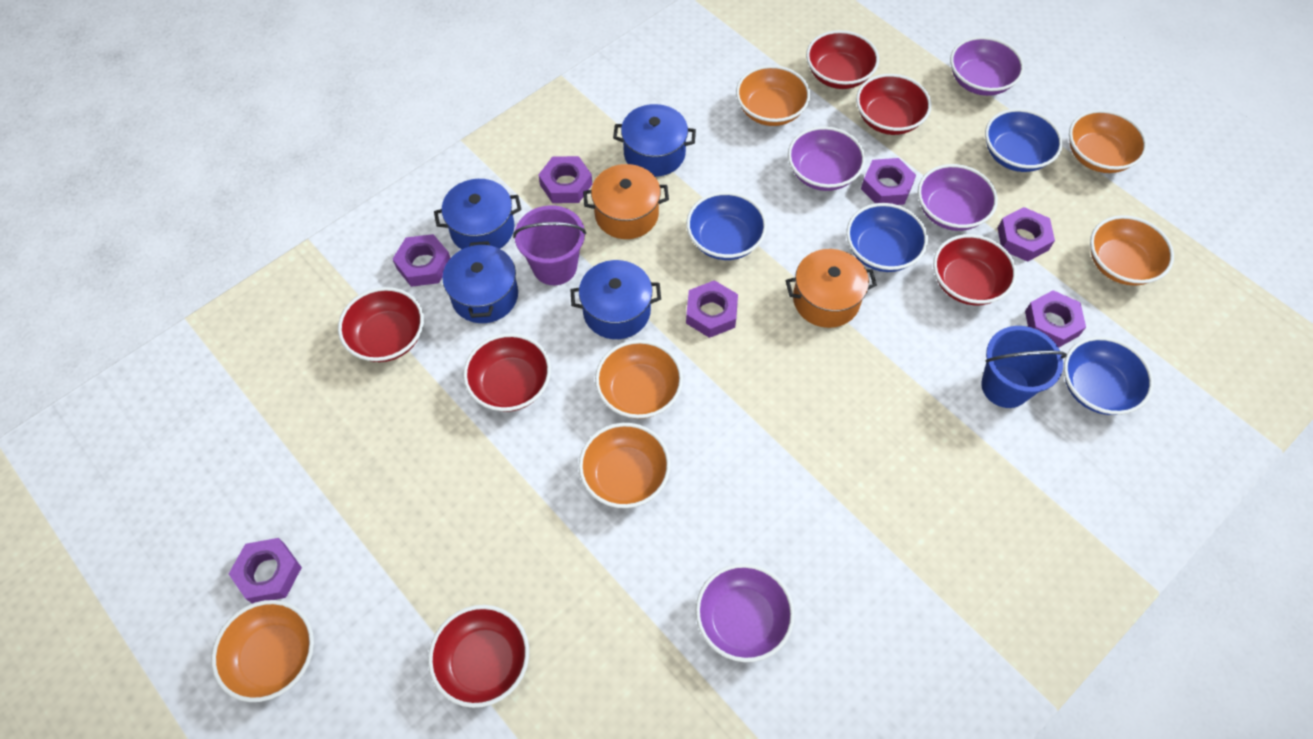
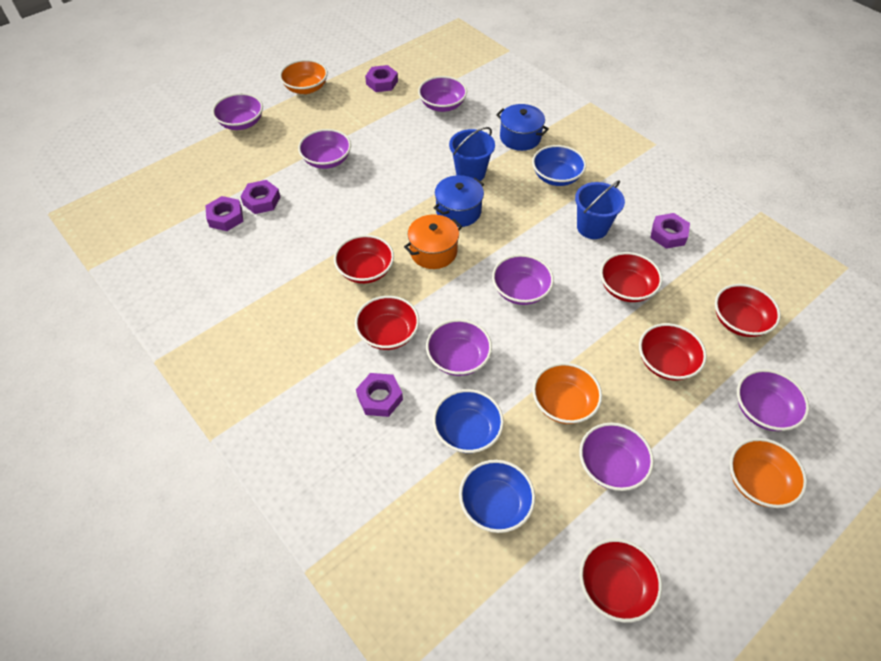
blue bowl: 4 -> 3
blue bucket: 1 -> 2
blue pot: 4 -> 2
orange bowl: 6 -> 3
orange pot: 2 -> 1
purple bowl: 4 -> 7
purple bucket: 1 -> 0
purple nut: 7 -> 5

